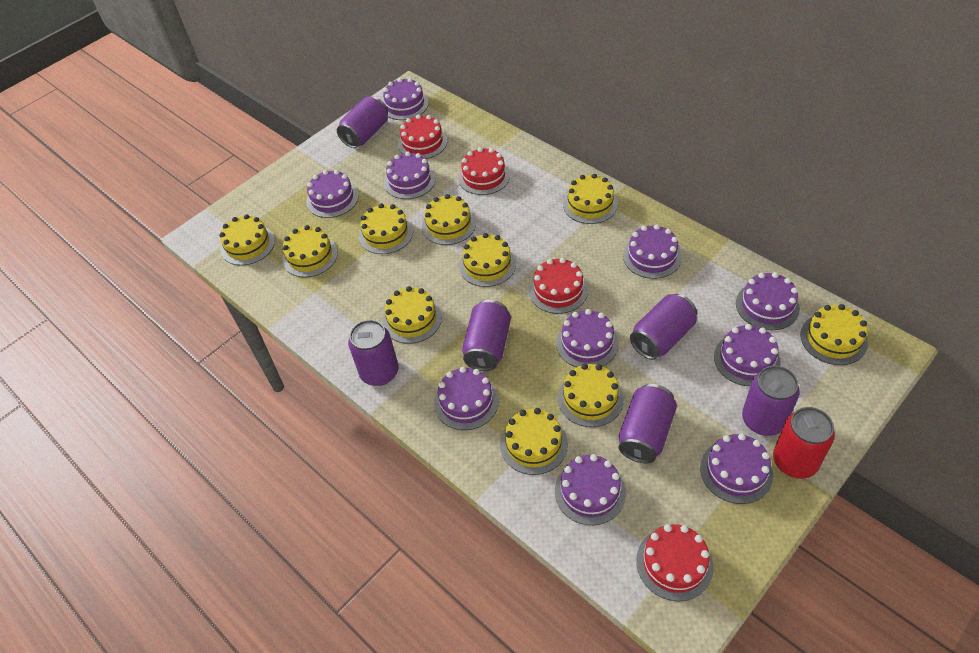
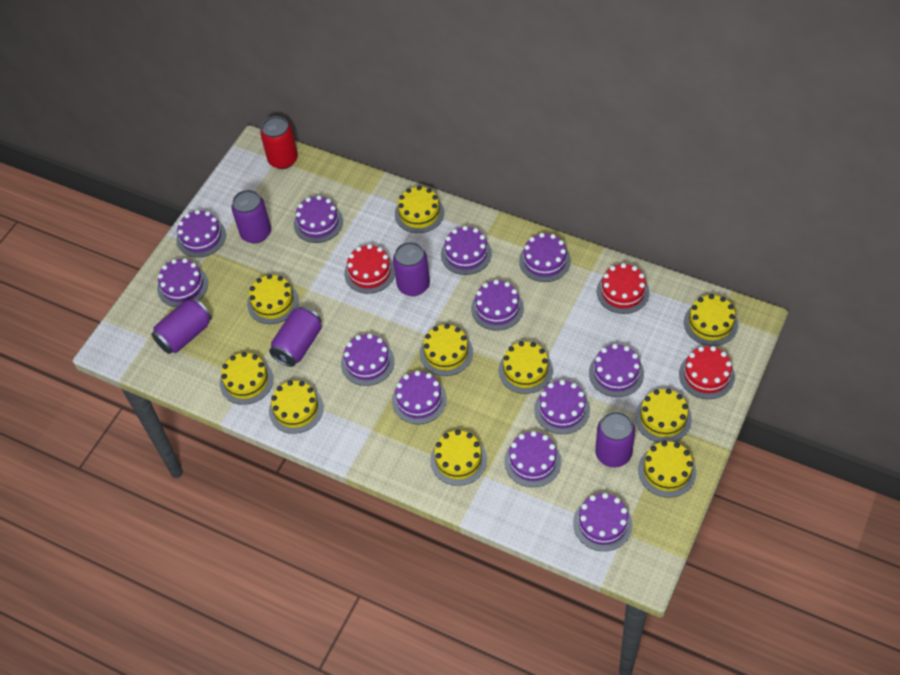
purple cake: 10 -> 12
purple can: 6 -> 5
red cake: 4 -> 3

